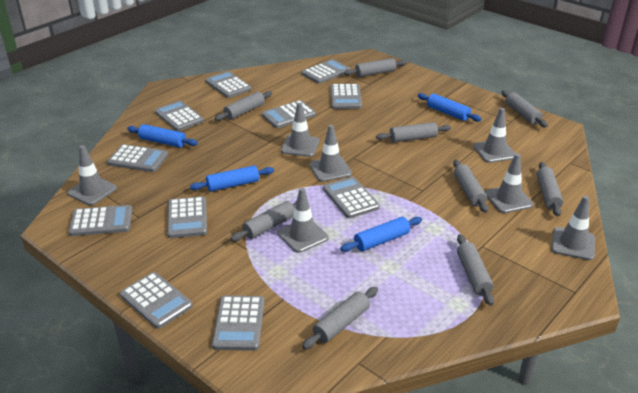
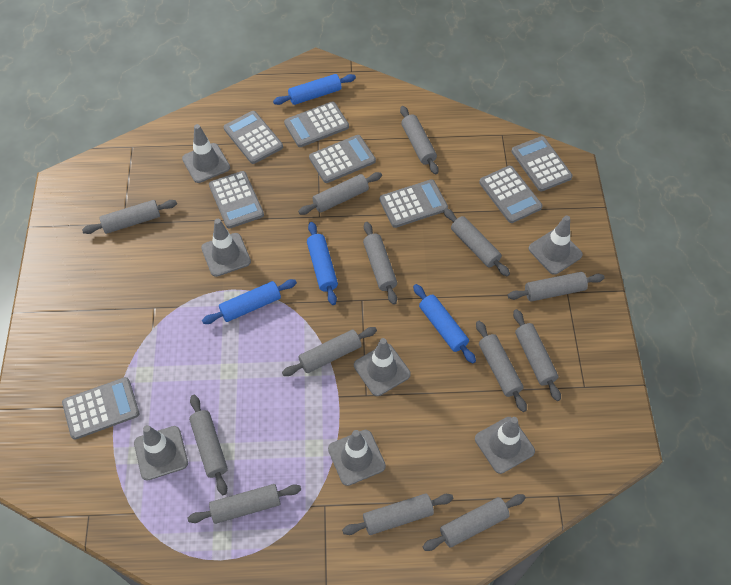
grey calculator: 11 -> 8
grey rolling pin: 9 -> 13

